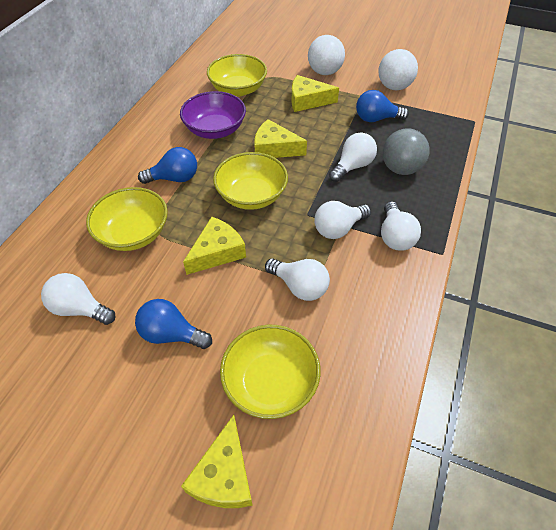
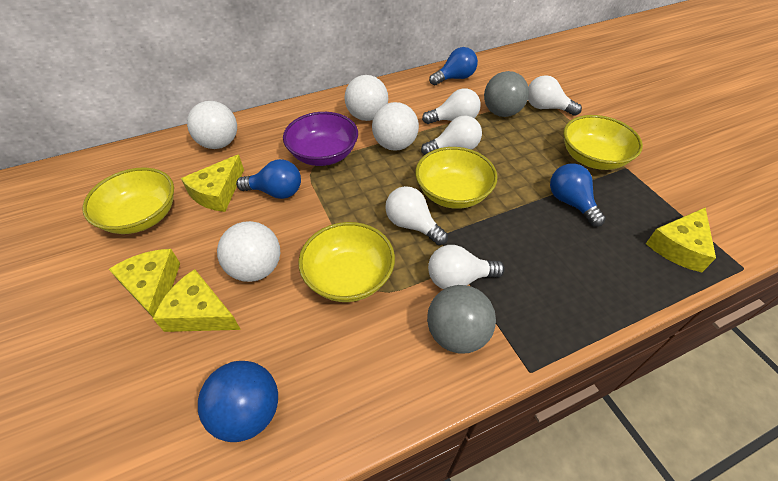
blue ball: 0 -> 1
grey ball: 1 -> 2
white ball: 2 -> 4

